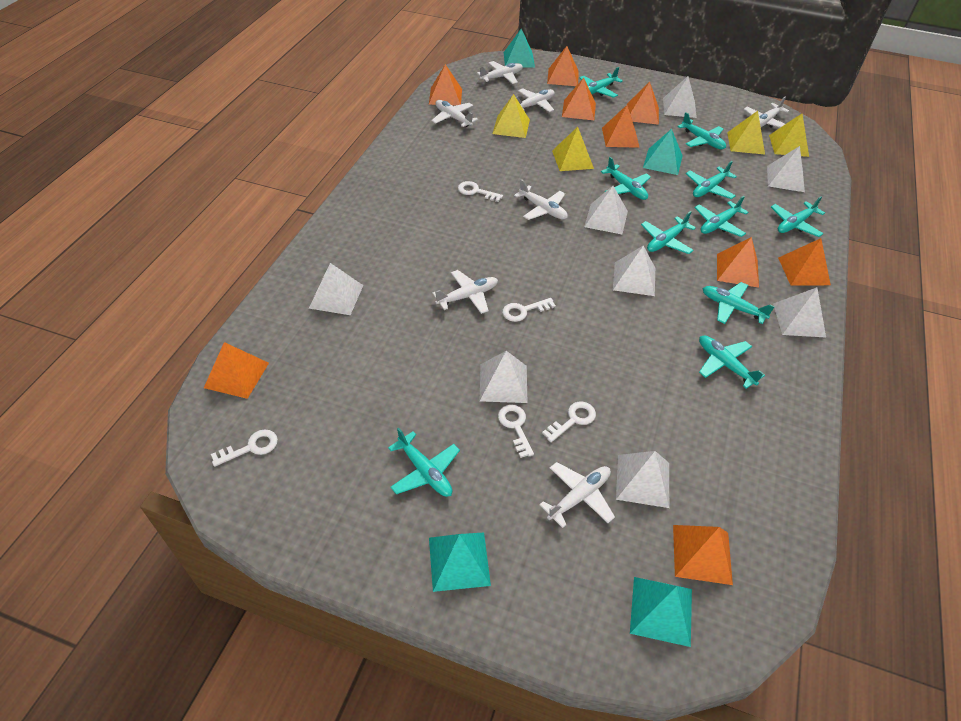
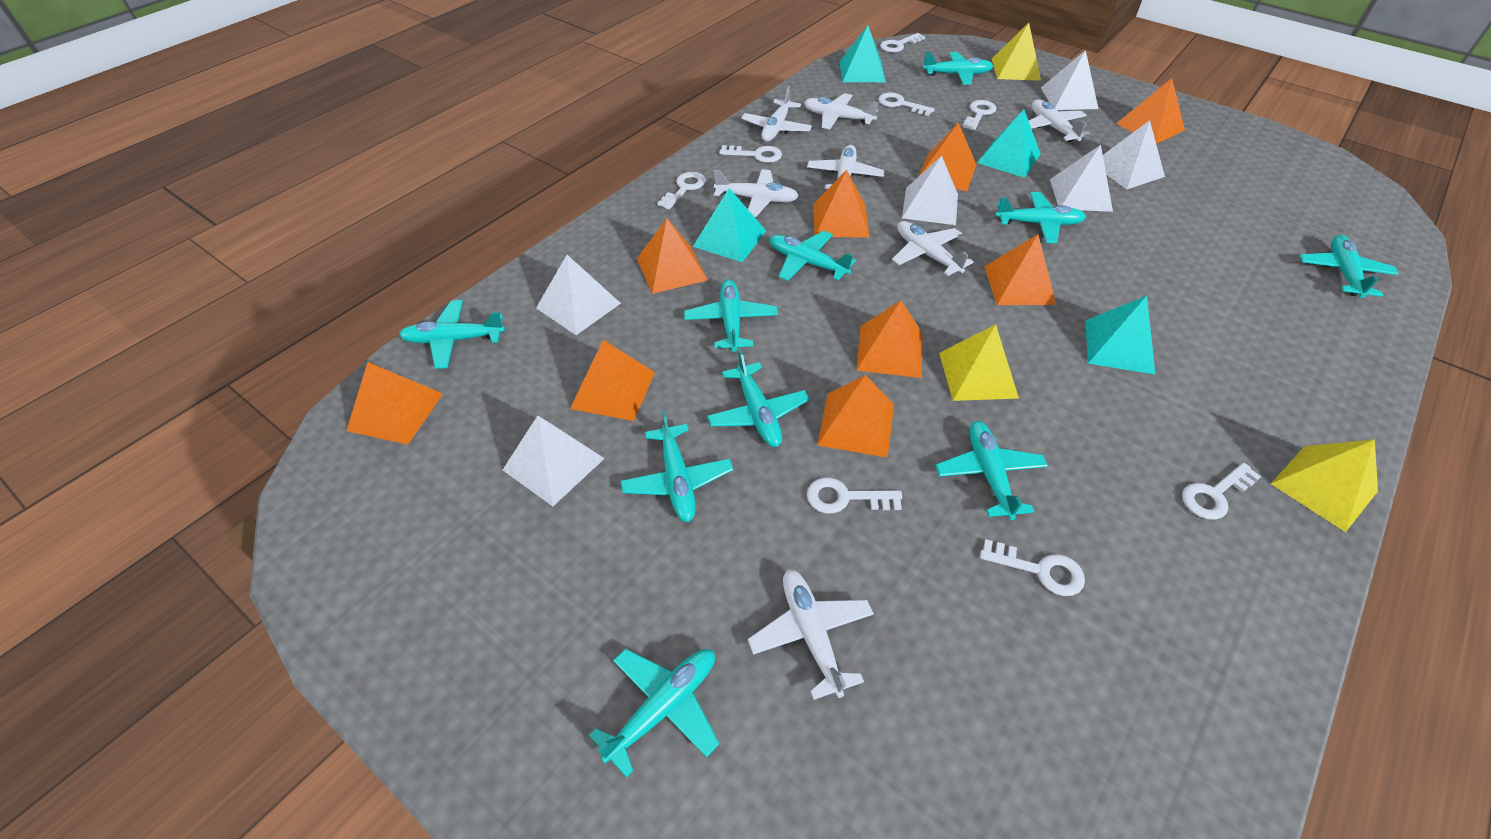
white key: 5 -> 8
white pyramid: 8 -> 6
yellow pyramid: 4 -> 3

